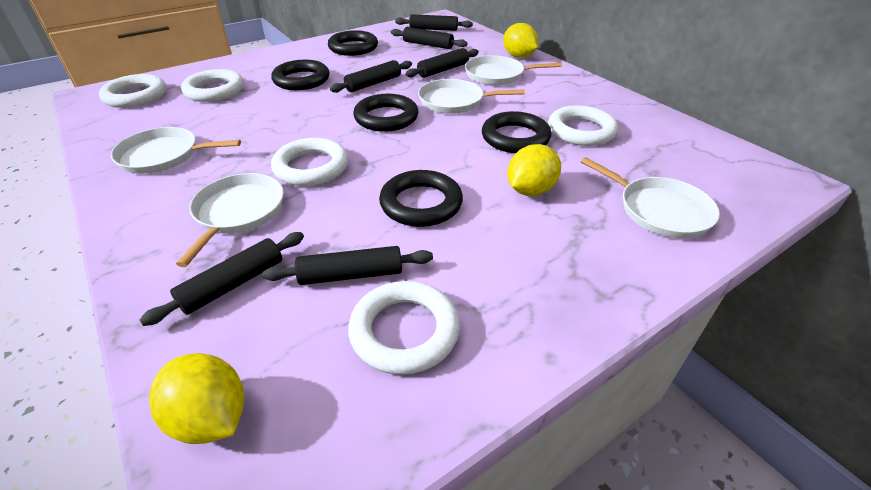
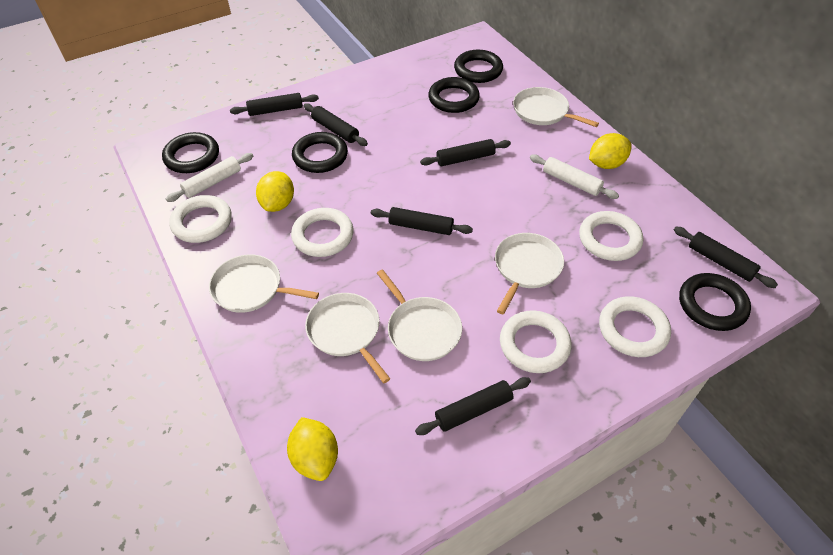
white rolling pin: 0 -> 2

